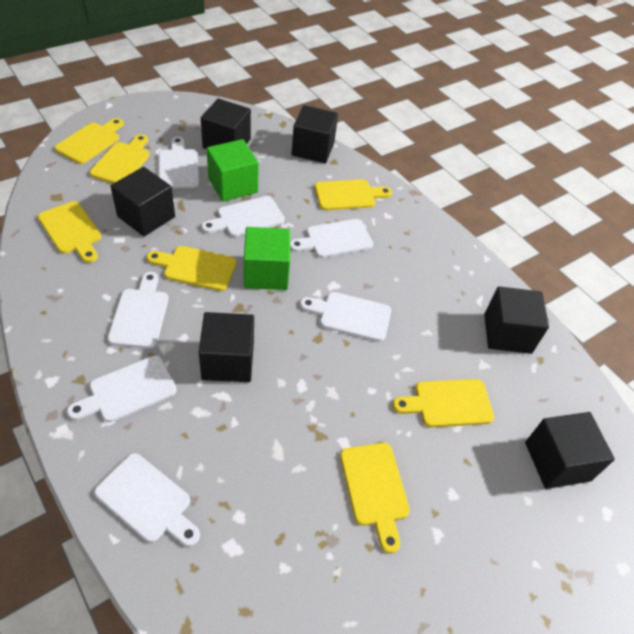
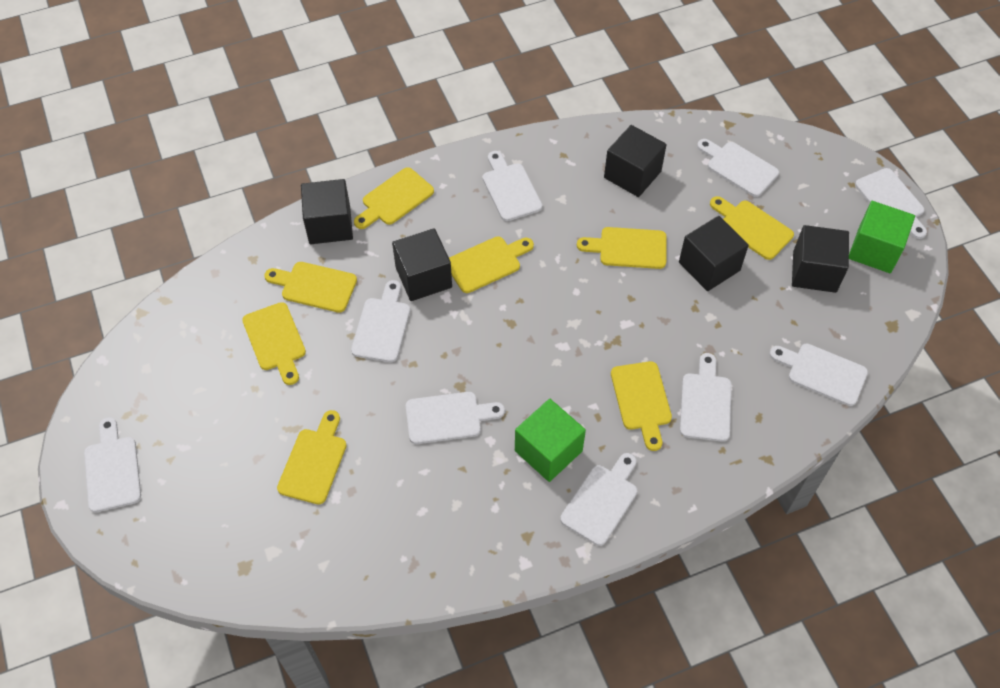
black cube: 6 -> 5
white cutting board: 7 -> 9
yellow cutting board: 7 -> 8

